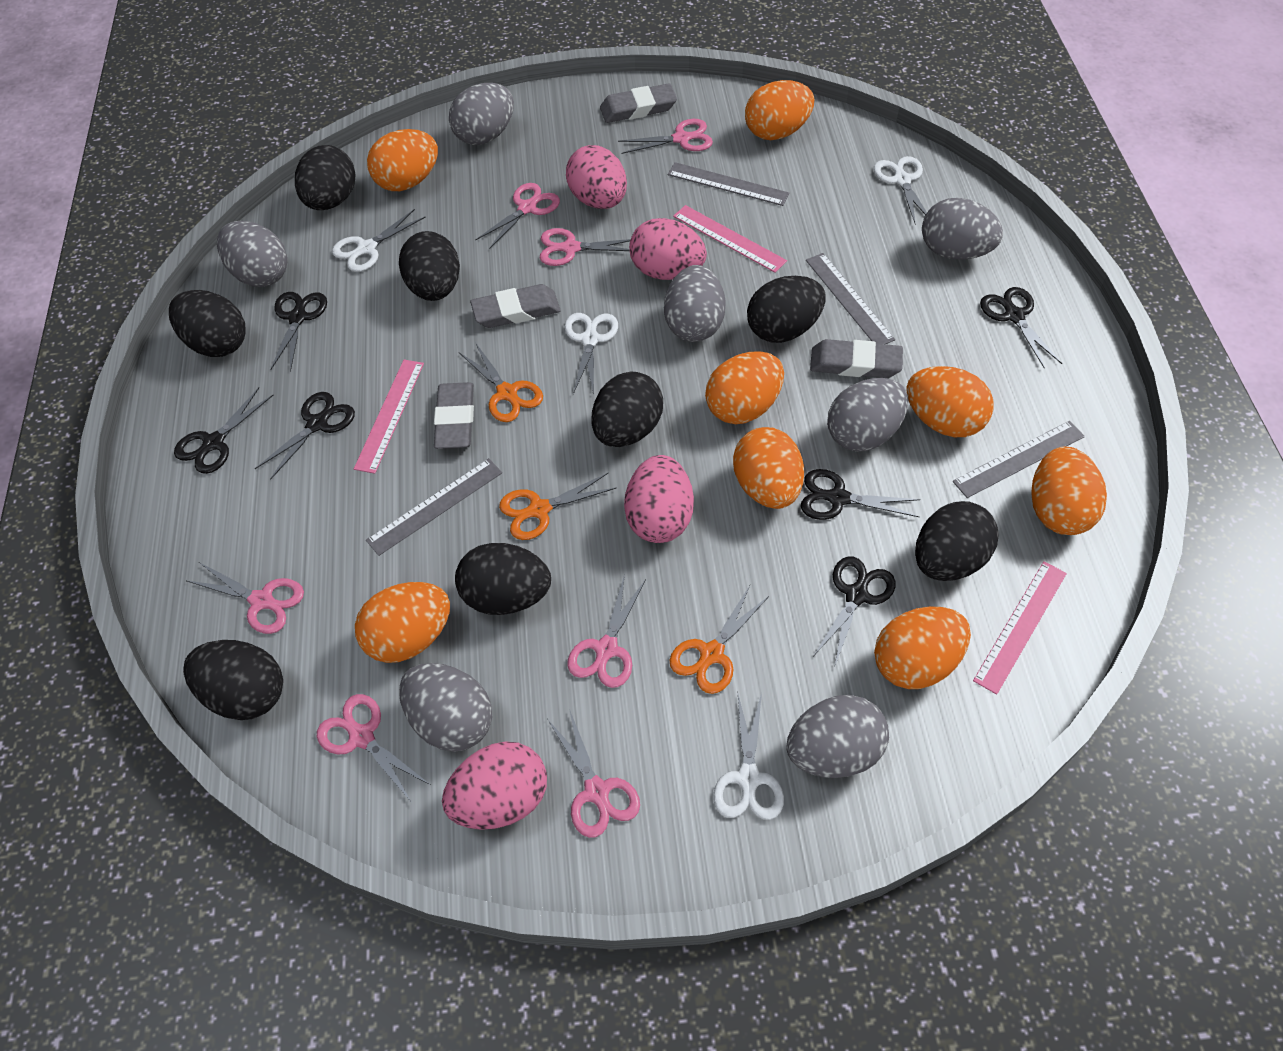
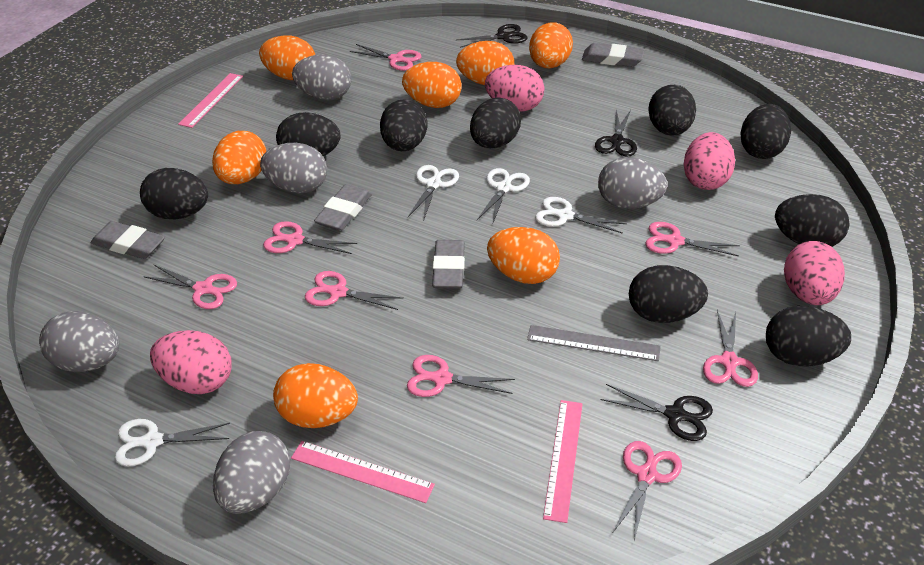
black egg: 8 -> 9
black scissors: 6 -> 3
grey egg: 7 -> 5
grey ruler: 4 -> 1
orange egg: 8 -> 7
orange scissors: 3 -> 0
pink scissors: 7 -> 8

